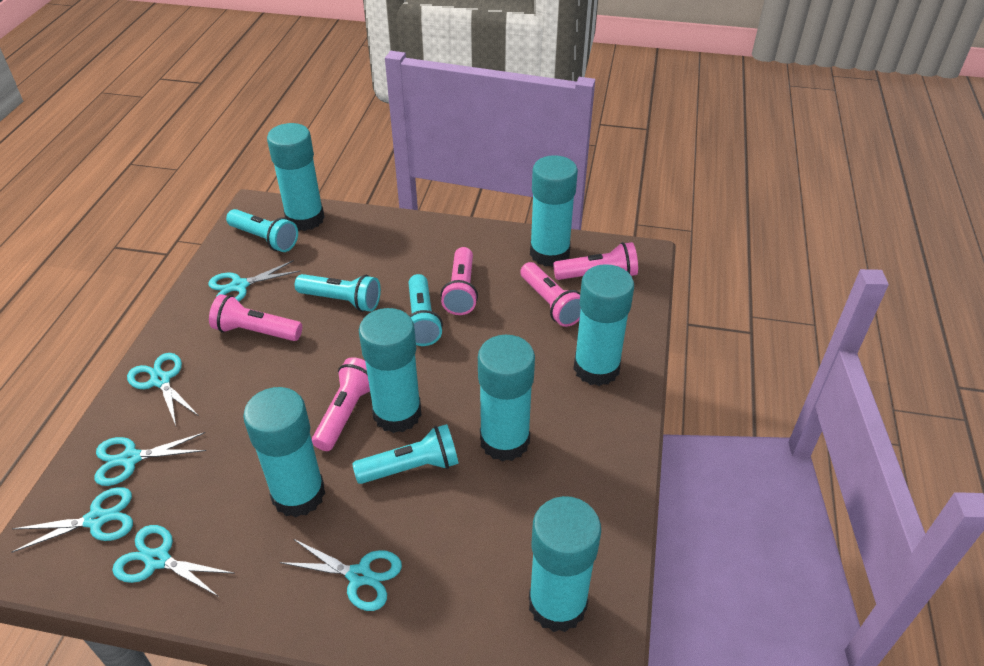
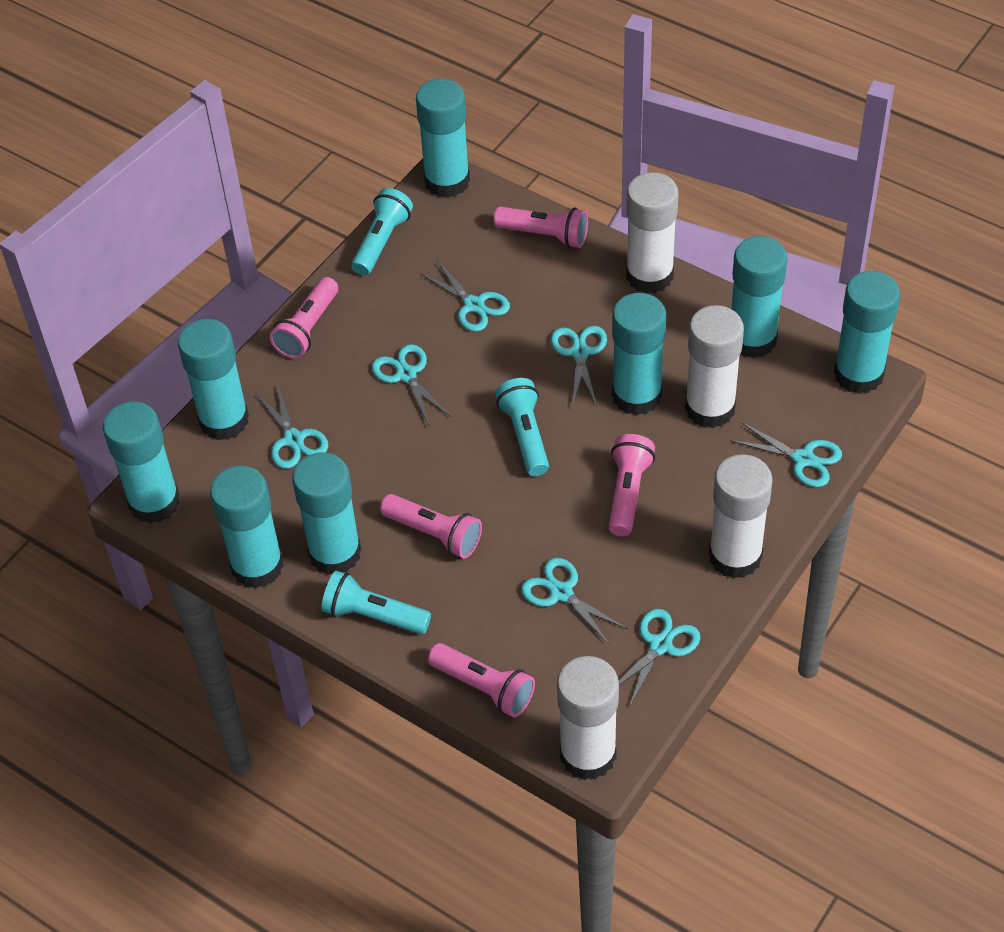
turquoise flashlight: 4 -> 3
turquoise glue stick: 7 -> 8
turquoise scissors: 6 -> 7
white glue stick: 0 -> 4

